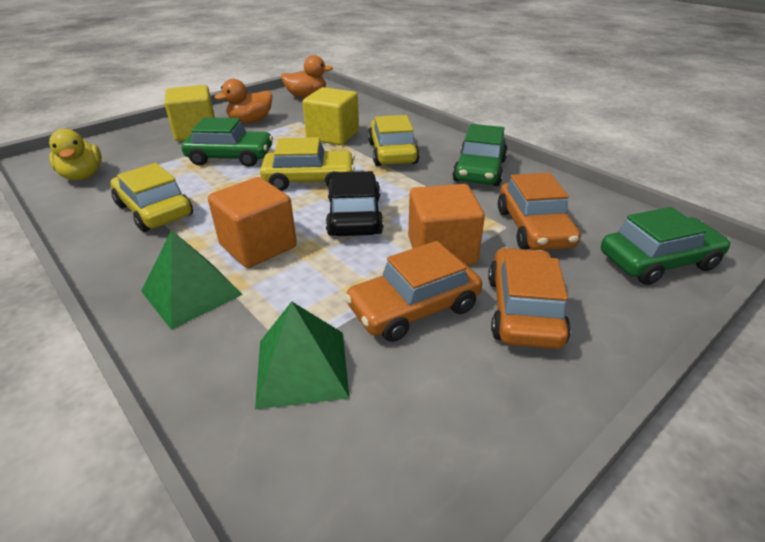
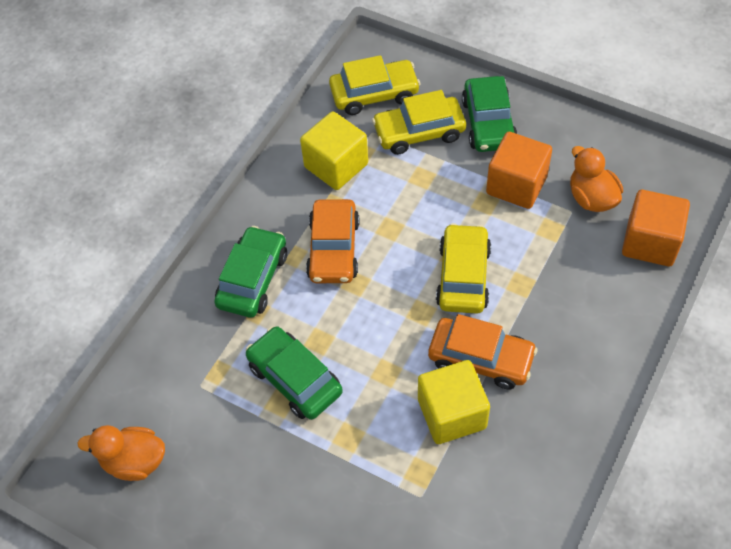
black car: 1 -> 0
green pyramid: 2 -> 0
orange car: 3 -> 2
yellow duck: 1 -> 0

